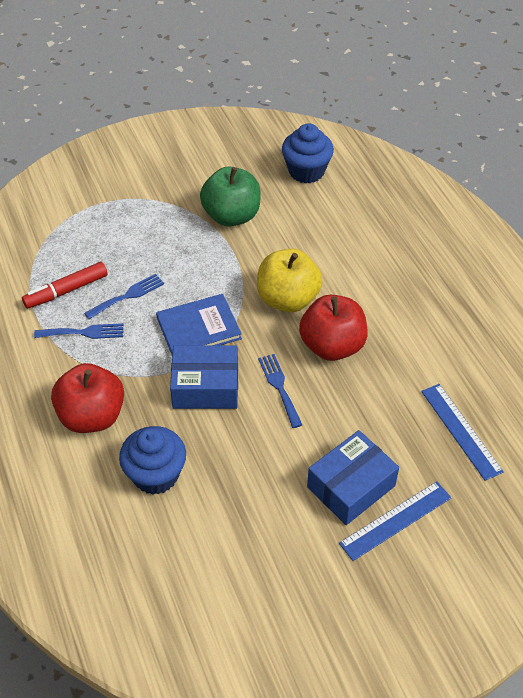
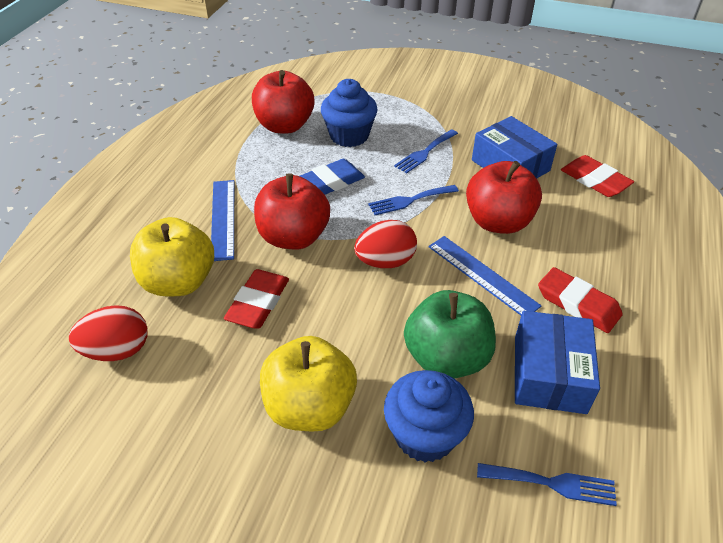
blue book: 1 -> 0
blue eraser: 0 -> 1
red apple: 2 -> 3
red egg: 0 -> 2
red eraser: 0 -> 3
red marker: 1 -> 0
yellow apple: 1 -> 2

